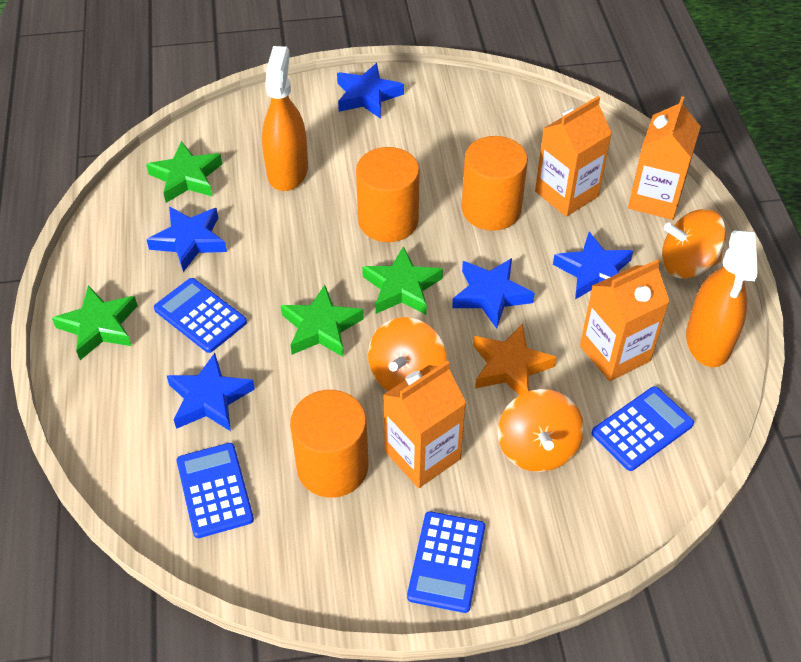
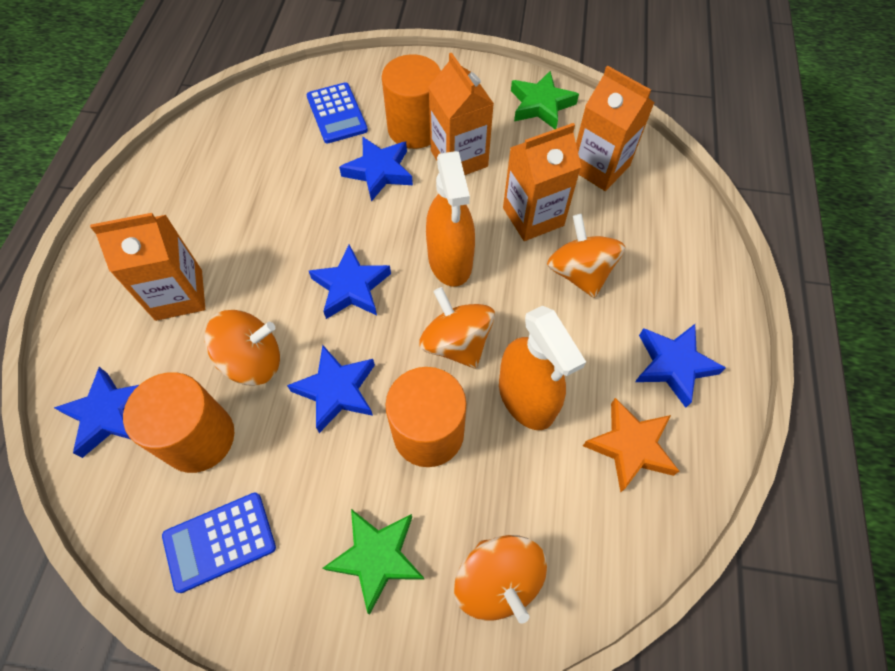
blue calculator: 4 -> 2
green star: 4 -> 2
orange spinning top: 3 -> 4

